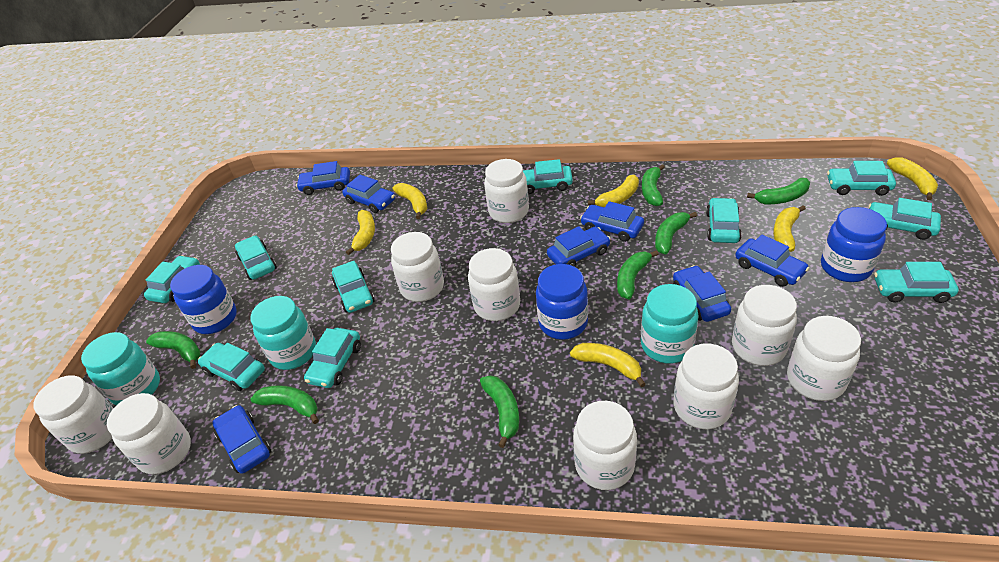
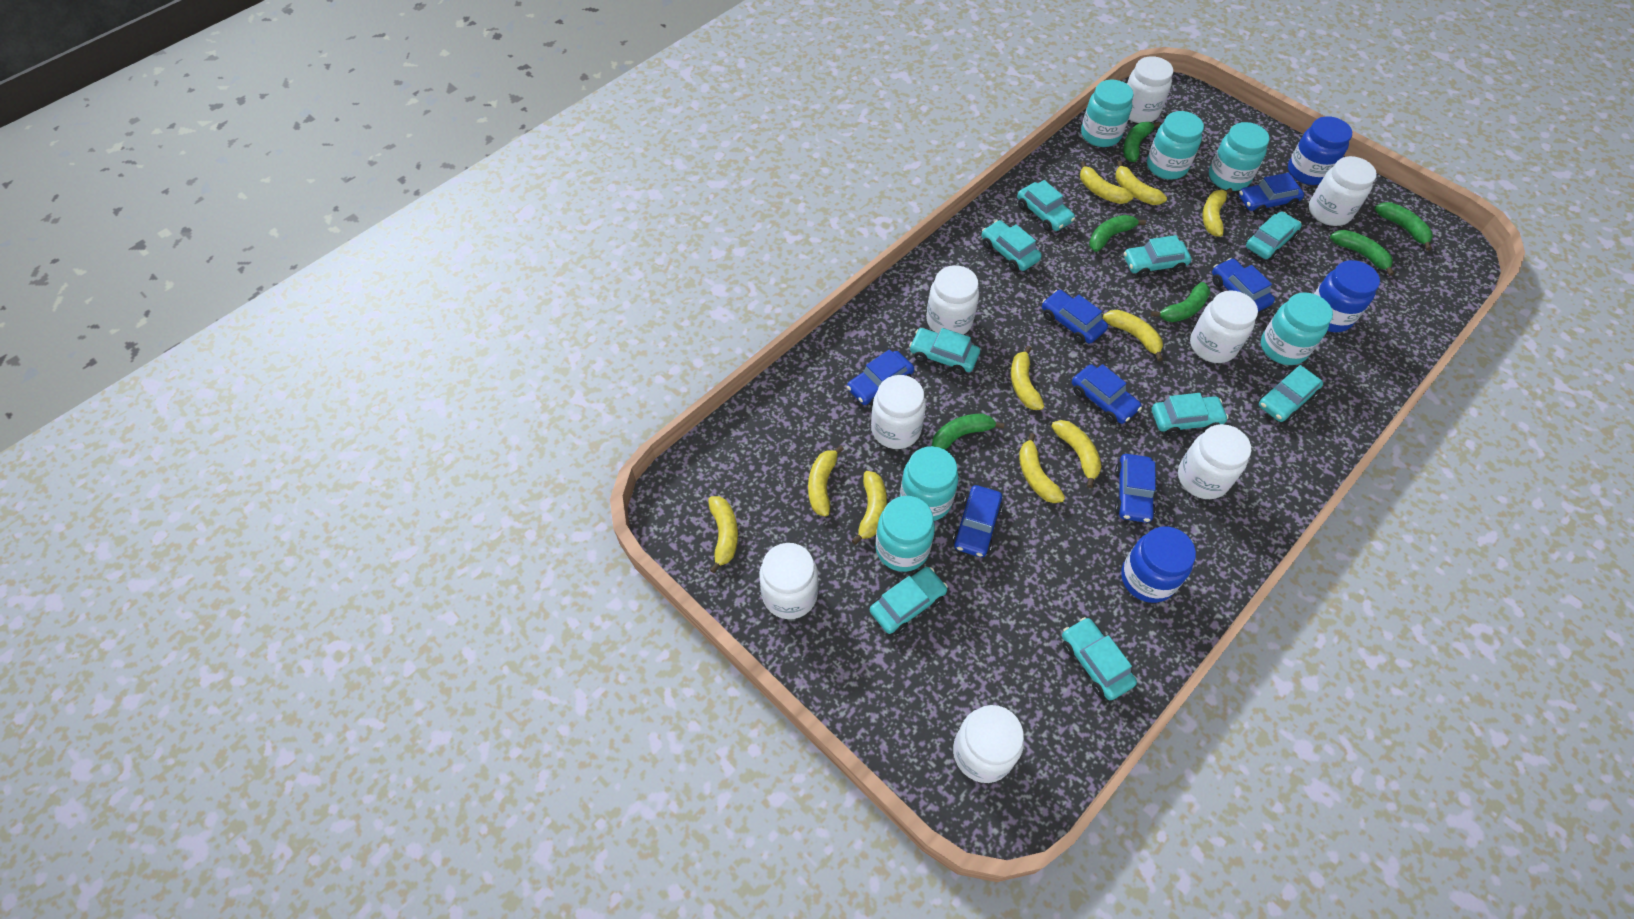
green banana: 7 -> 6
turquoise car: 10 -> 9
turquoise jar: 3 -> 6
white jar: 9 -> 8
yellow banana: 6 -> 10

